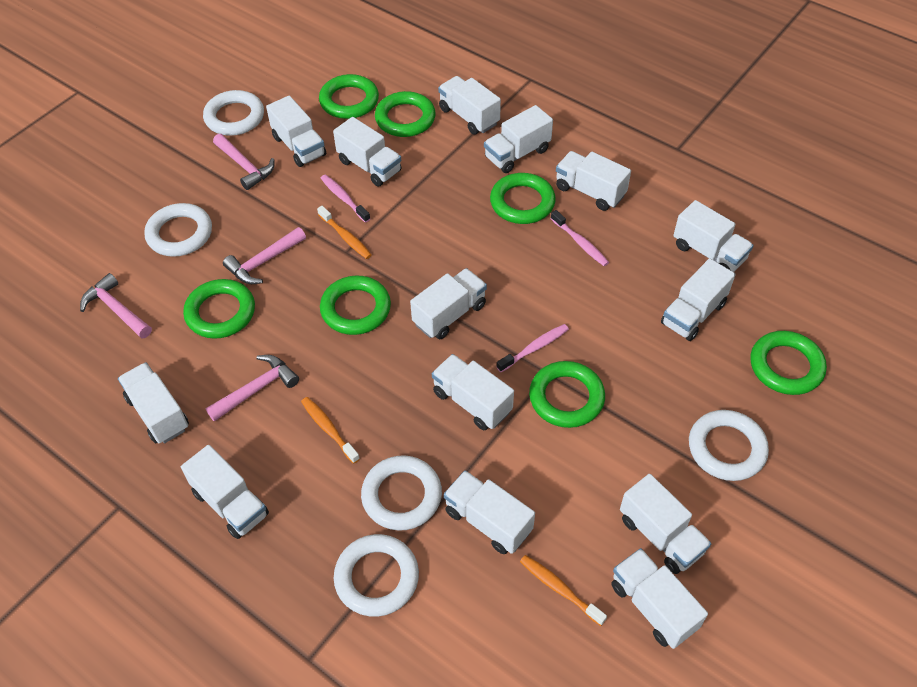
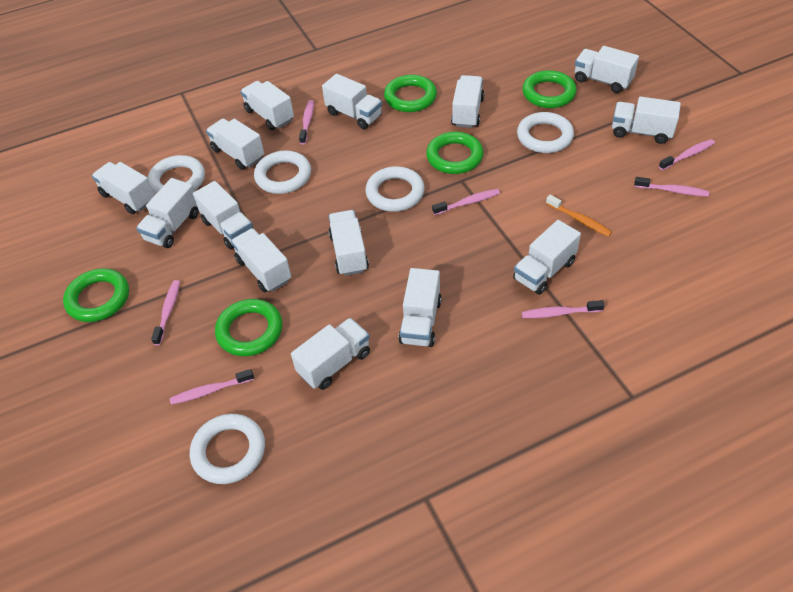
green ring: 7 -> 5
orange toothbrush: 3 -> 1
pink hammer: 4 -> 0
pink toothbrush: 3 -> 7

